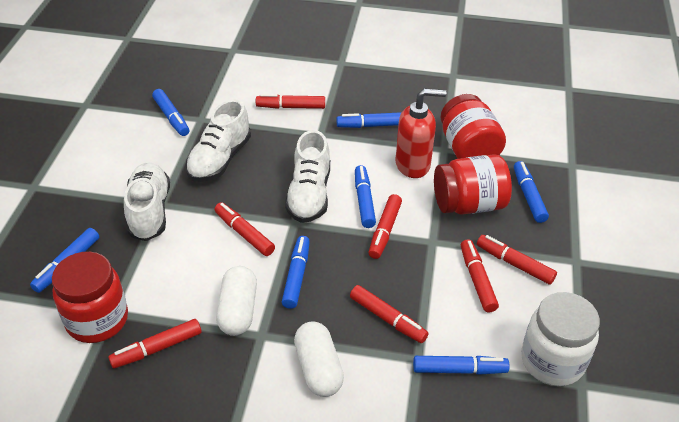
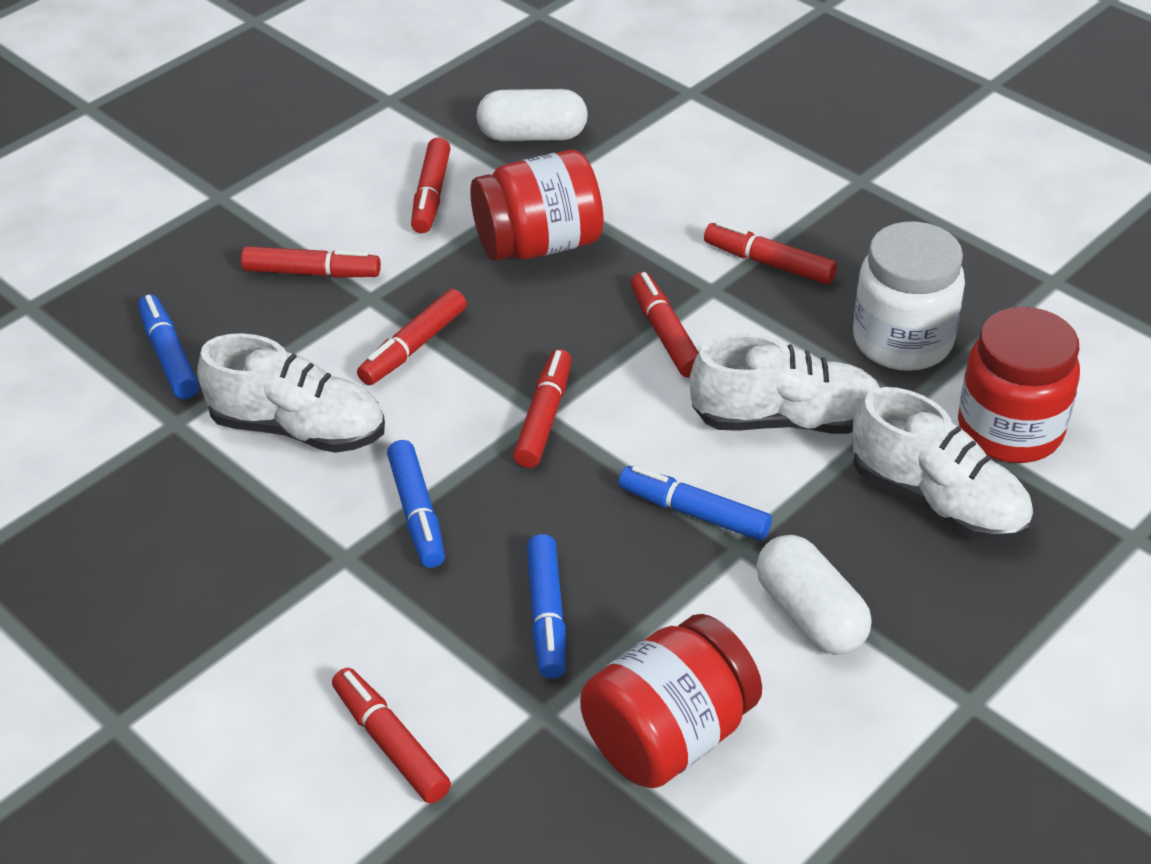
blue marker: 7 -> 4
red soap dispenser: 1 -> 0

